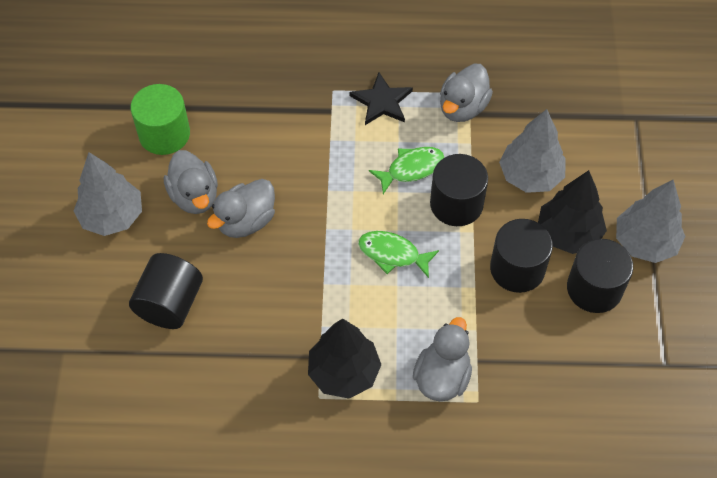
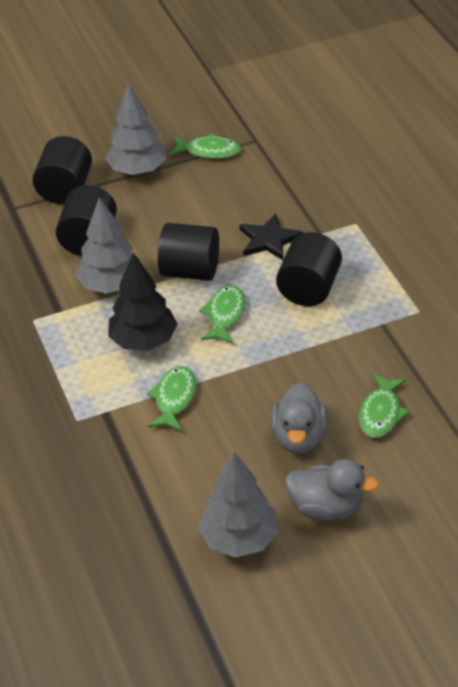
black tree: 2 -> 1
green cylinder: 1 -> 0
green fish: 2 -> 4
grey duck: 4 -> 2

